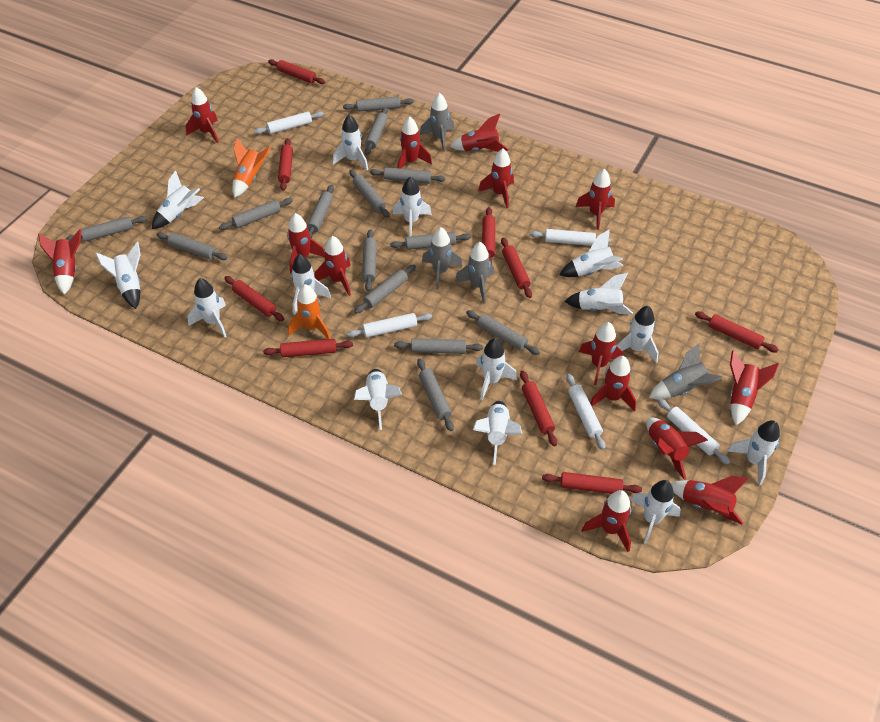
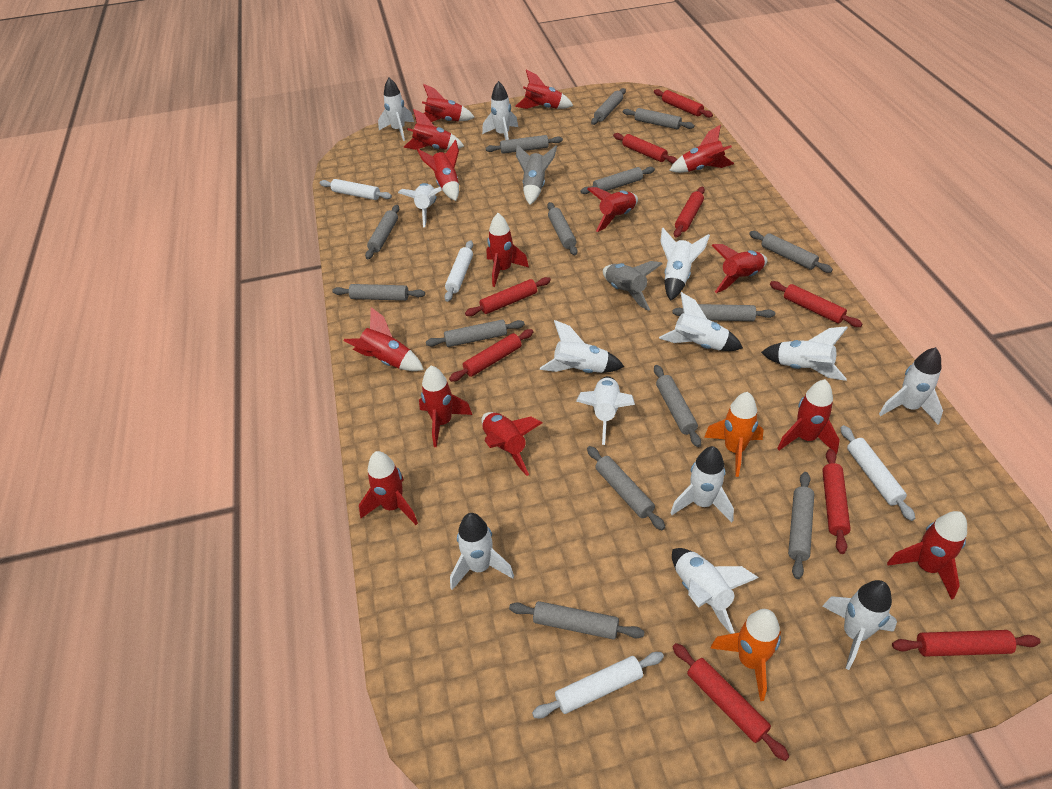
grey rocket: 4 -> 2
white rocket: 14 -> 13
white rolling pin: 5 -> 4

